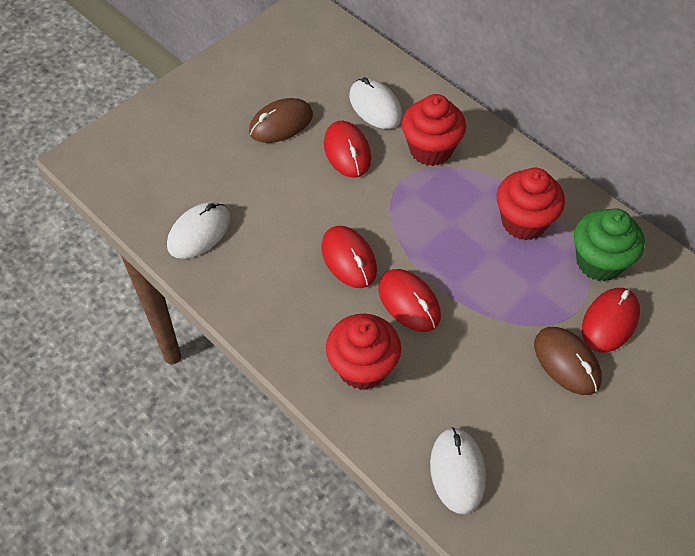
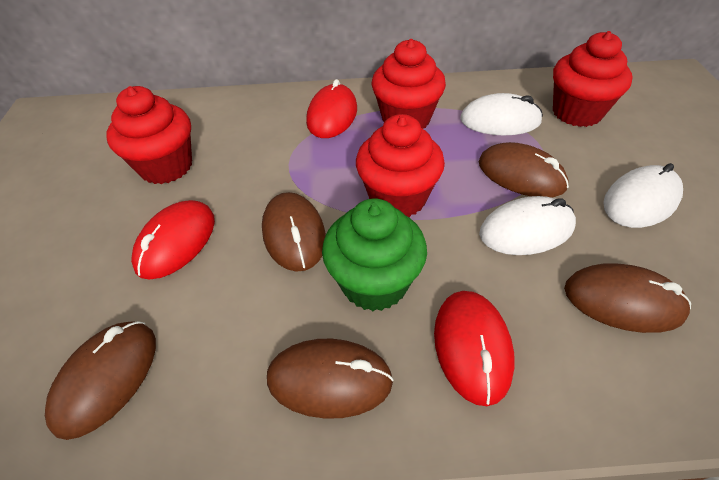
brown mouse: 2 -> 5
red cupcake: 3 -> 4
red mouse: 4 -> 3

